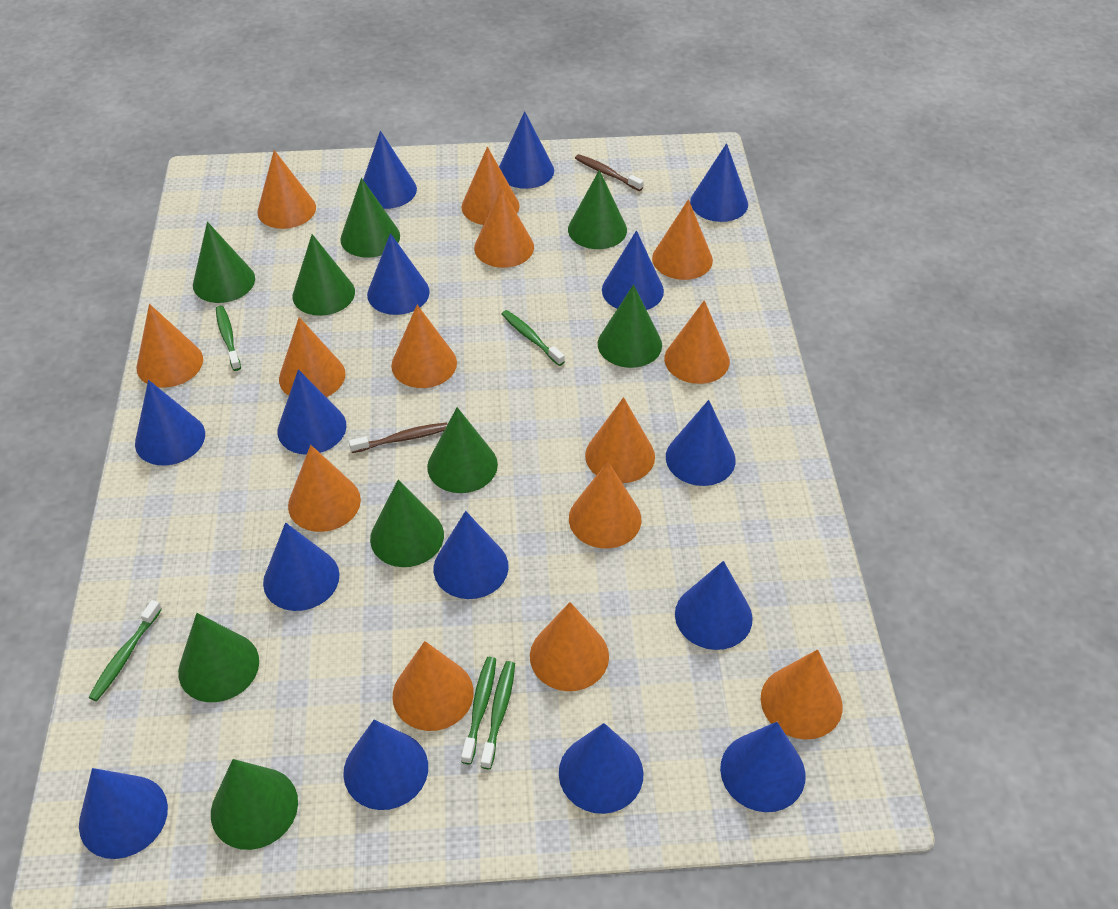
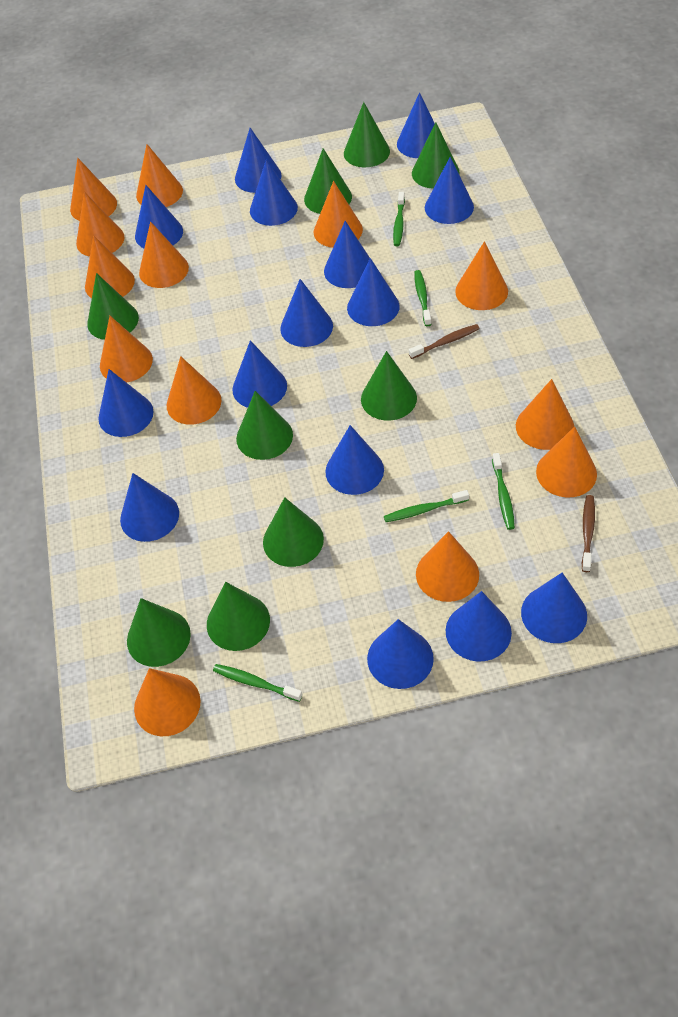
orange cone: 14 -> 13

